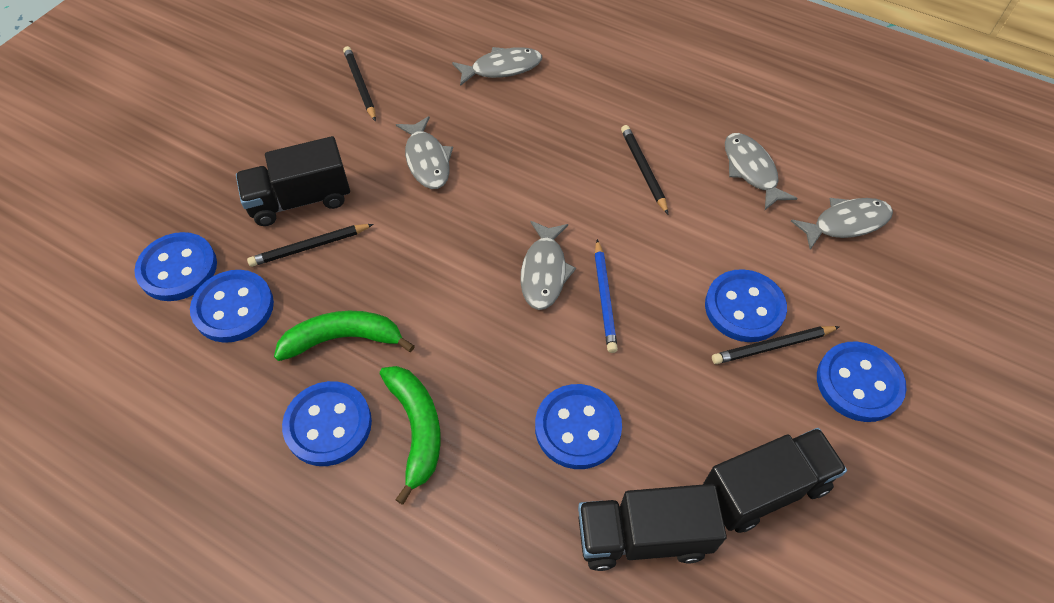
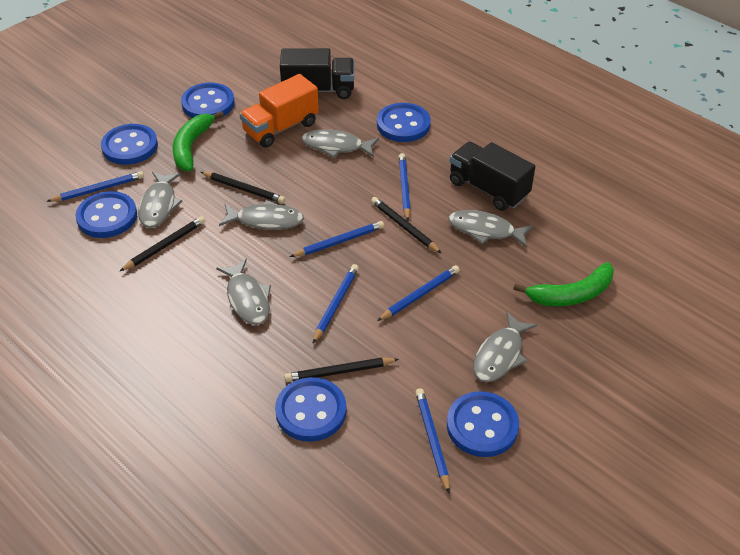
black truck: 3 -> 2
blue pencil: 1 -> 6
grey fish: 5 -> 6
orange truck: 0 -> 1

